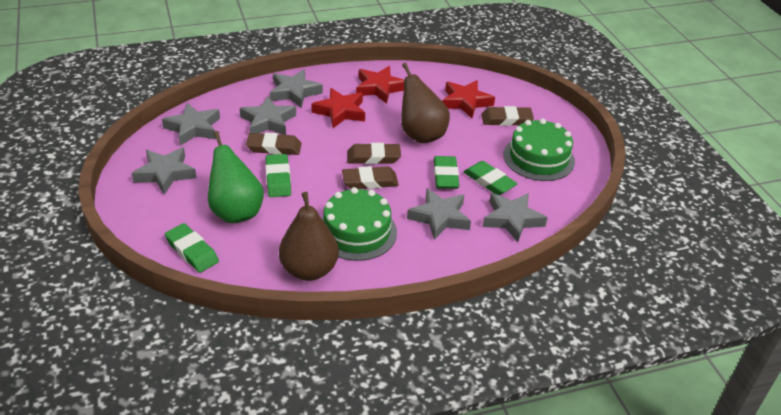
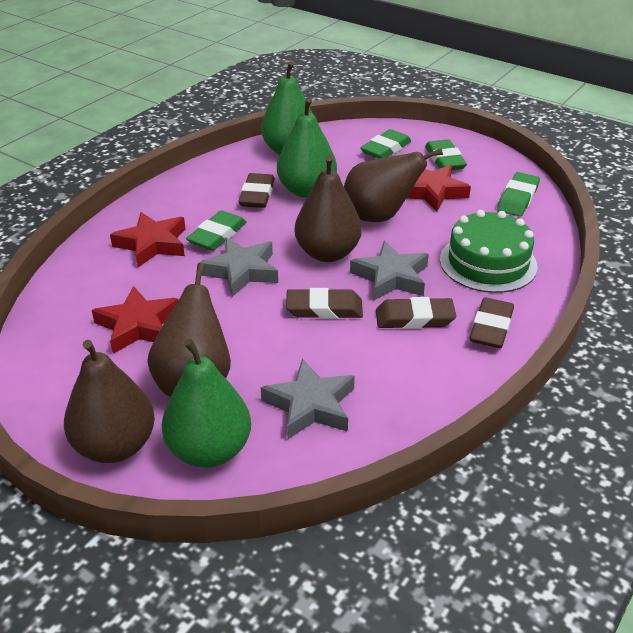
brown pear: 2 -> 4
green cake: 2 -> 1
green pear: 1 -> 3
grey star: 6 -> 3

